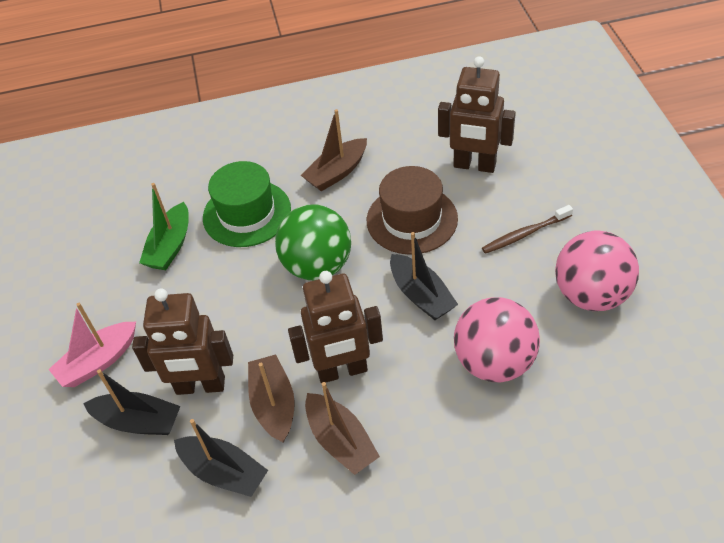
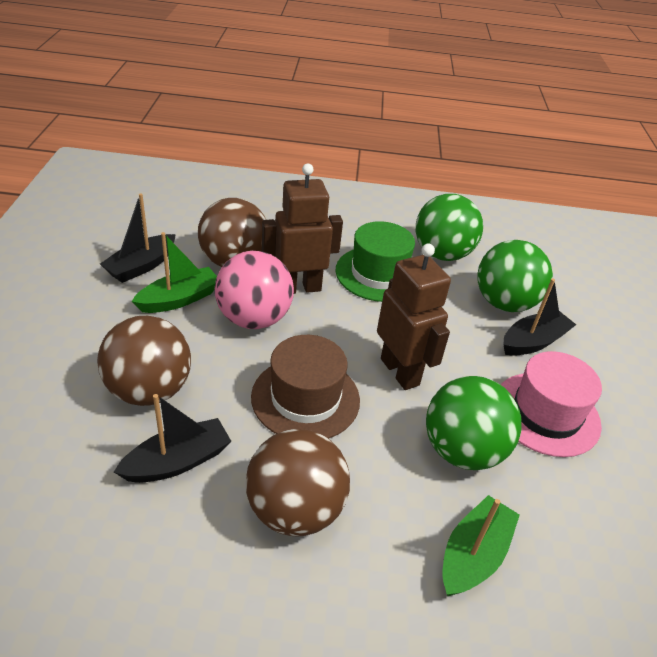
brown ball: 0 -> 3
brown boat: 3 -> 0
brown robot: 3 -> 2
brown toothbrush: 1 -> 0
green ball: 1 -> 3
green boat: 1 -> 2
pink ball: 2 -> 1
pink boat: 1 -> 0
pink hat: 0 -> 1

